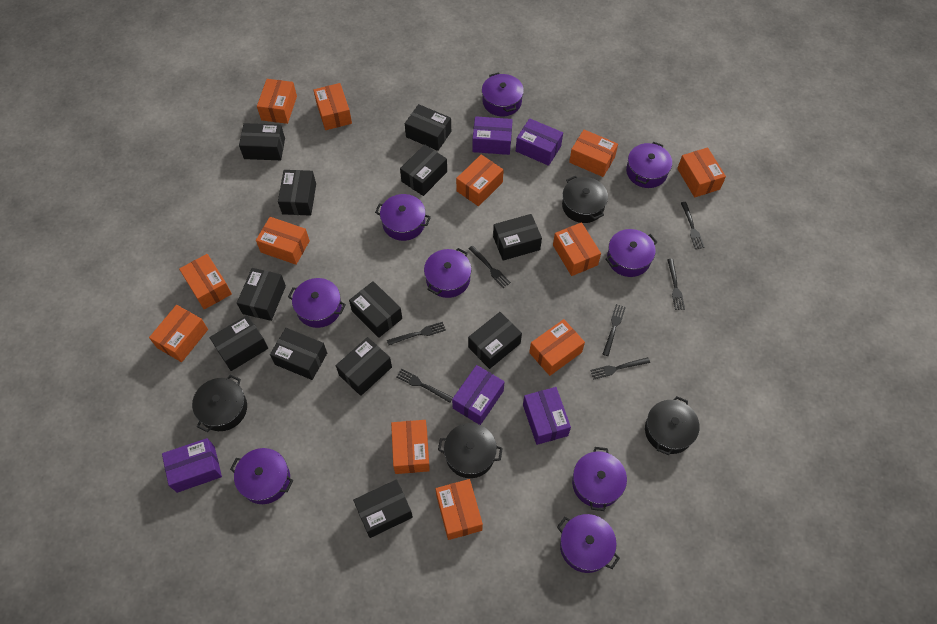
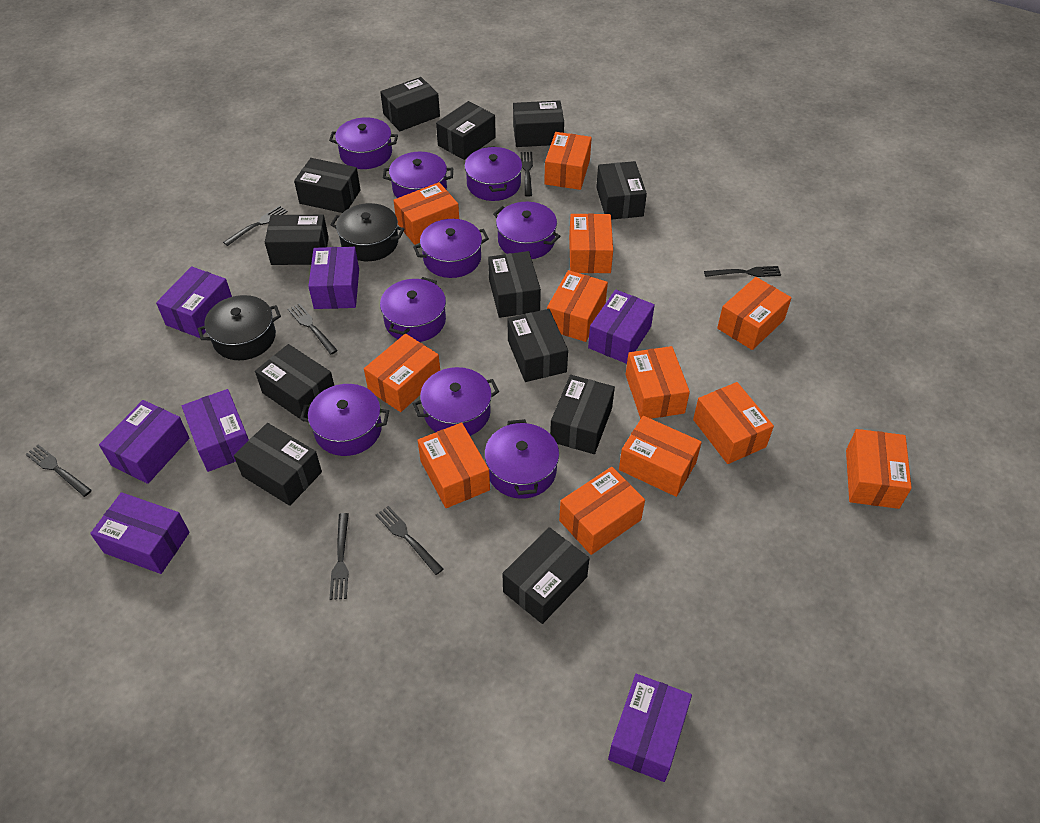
black pot: 4 -> 2
purple box: 5 -> 7

